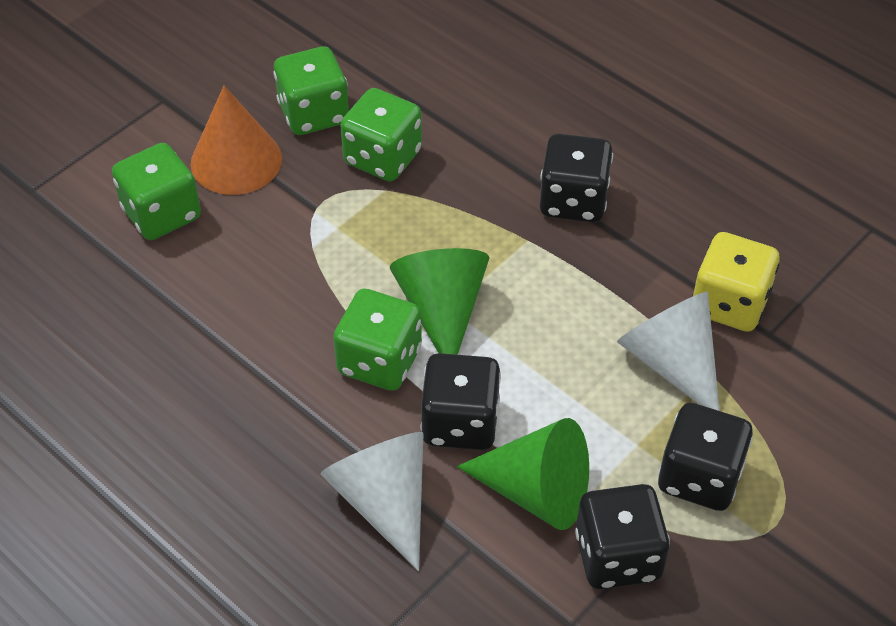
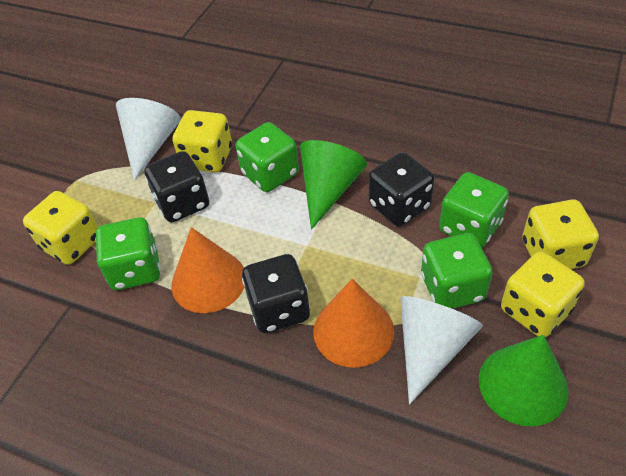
black dice: 4 -> 3
orange cone: 1 -> 2
yellow dice: 1 -> 4

